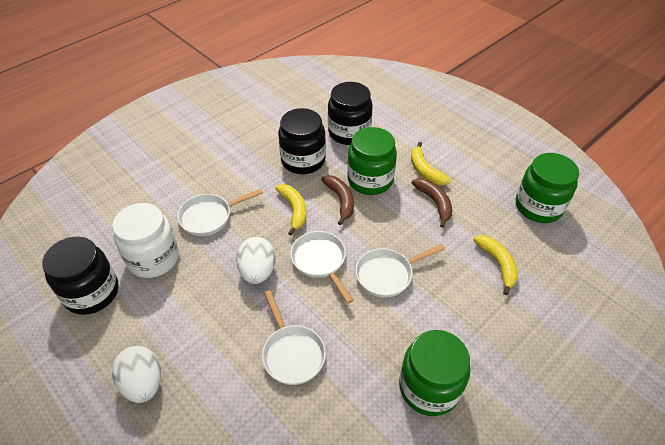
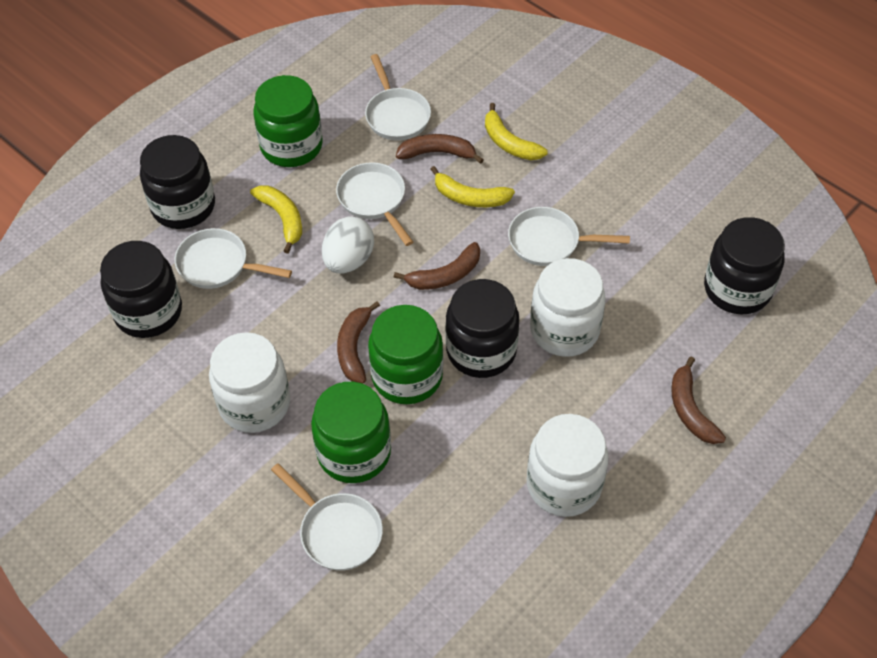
black jar: 3 -> 4
brown banana: 2 -> 4
white egg: 2 -> 1
white jar: 1 -> 3
white pan: 4 -> 5

